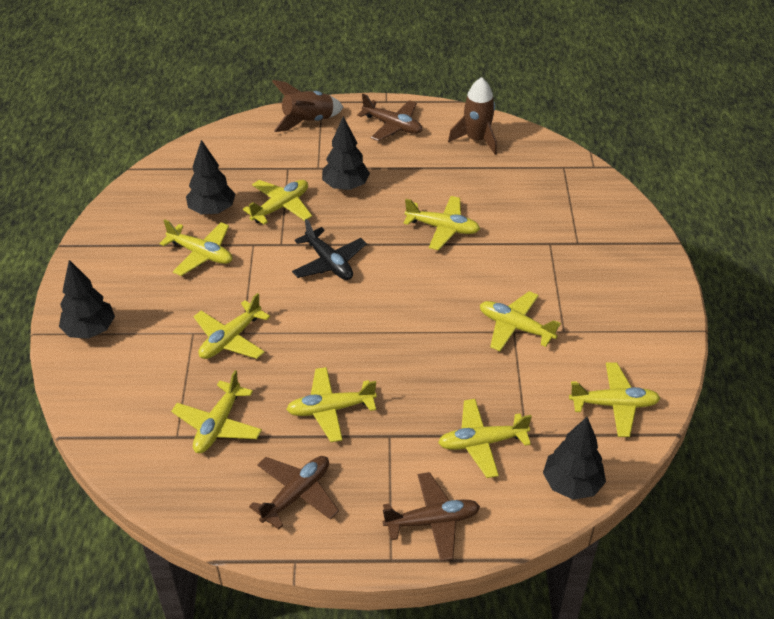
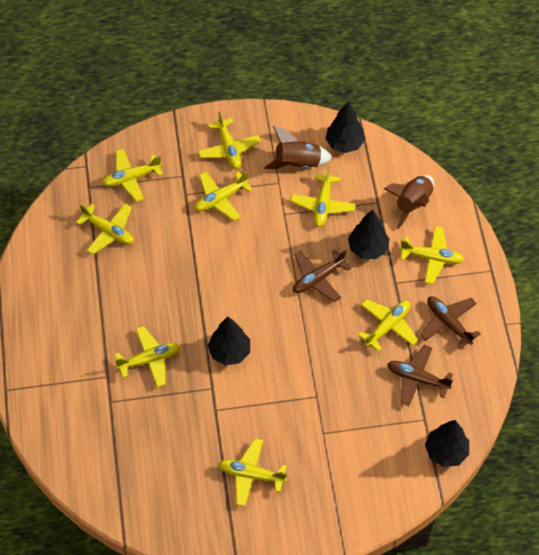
black plane: 1 -> 0

